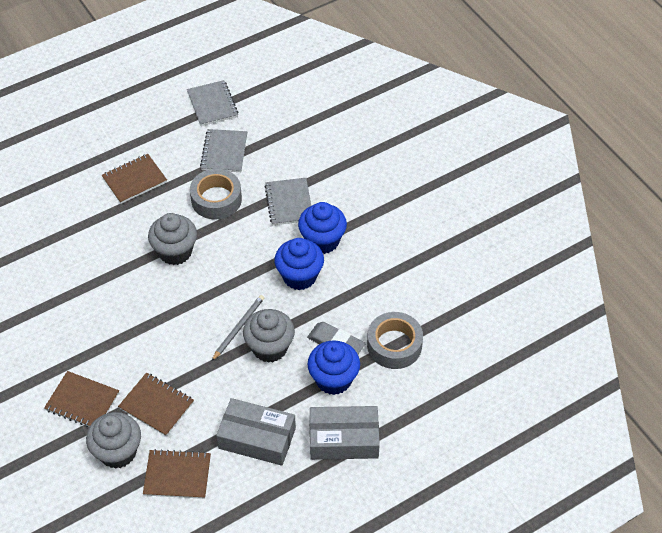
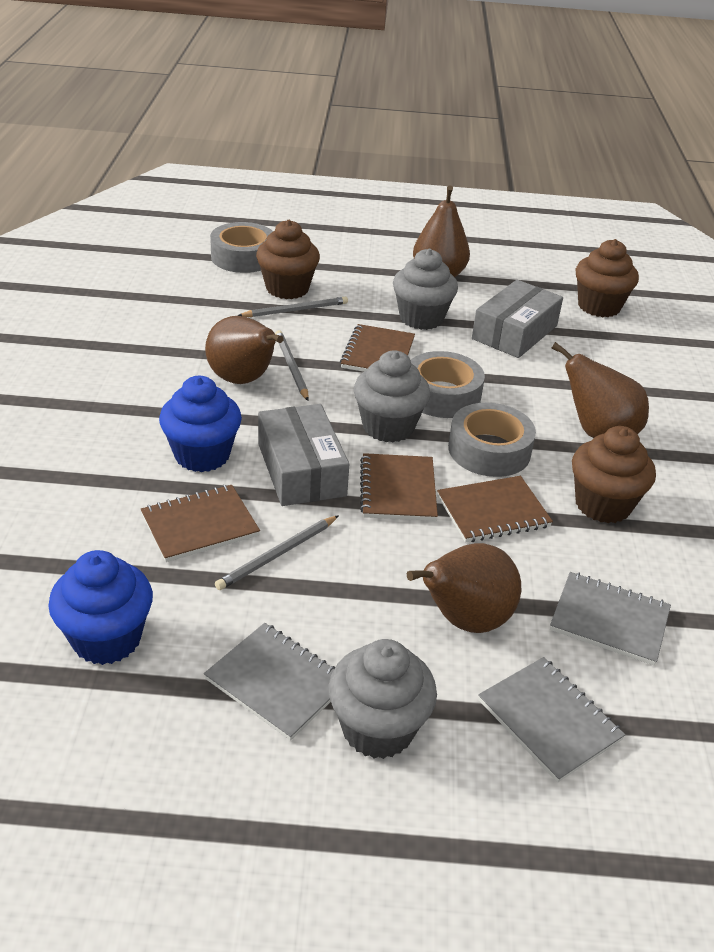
blue cupcake: 3 -> 2
brown cupcake: 0 -> 3
brown pear: 0 -> 4
grey eraser: 1 -> 0
grey pencil: 1 -> 3
grey tape: 2 -> 3

